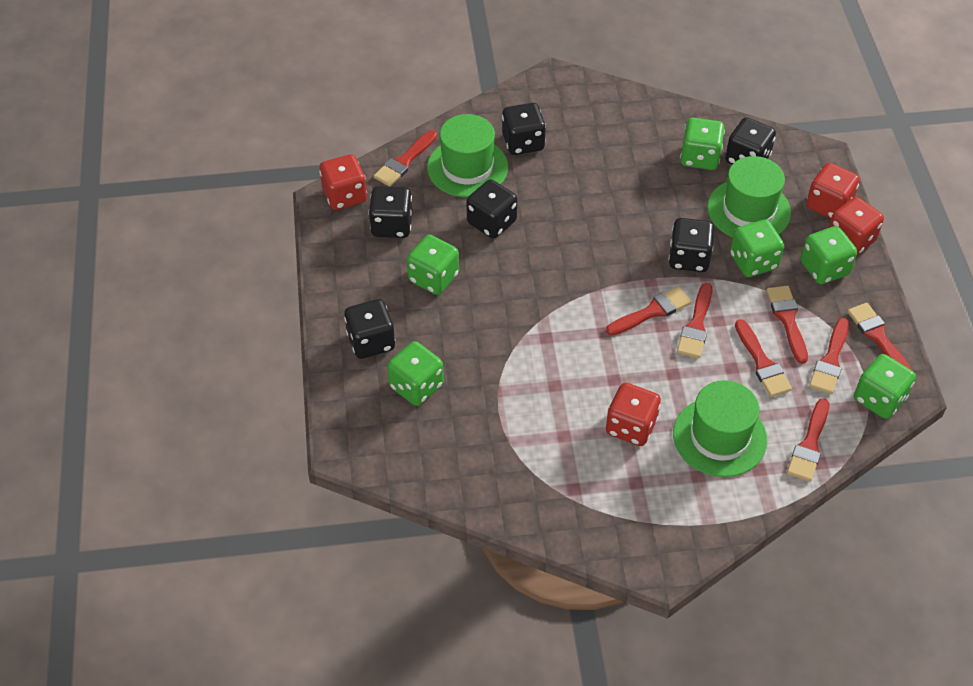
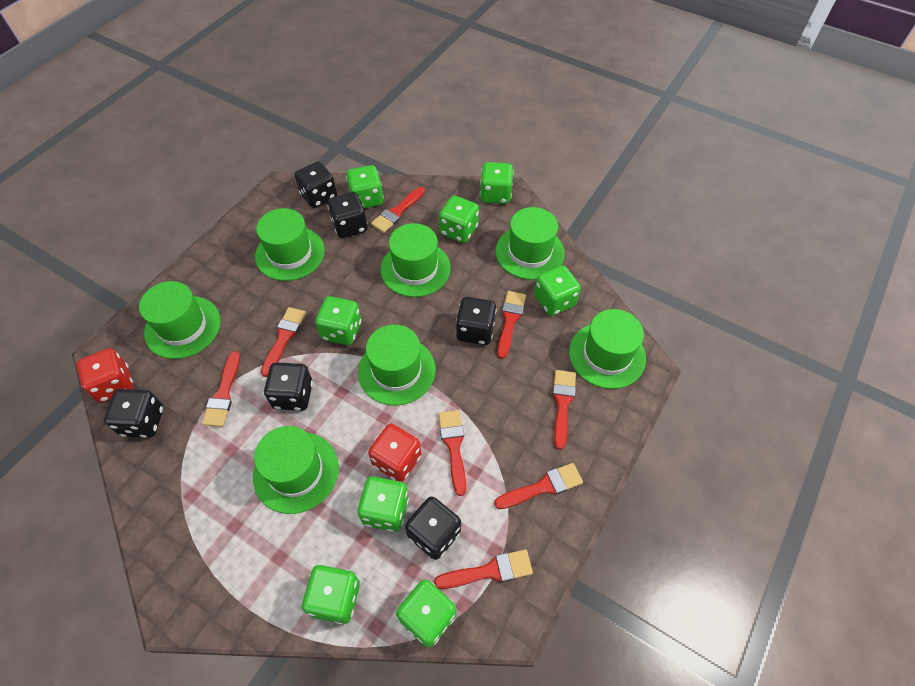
green dice: 6 -> 8
green hat: 3 -> 7
red dice: 4 -> 2

